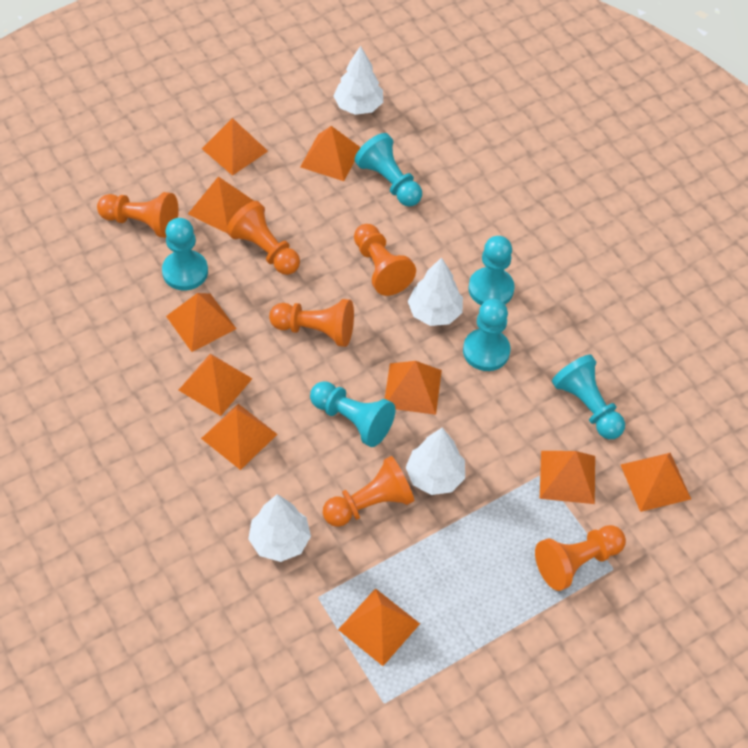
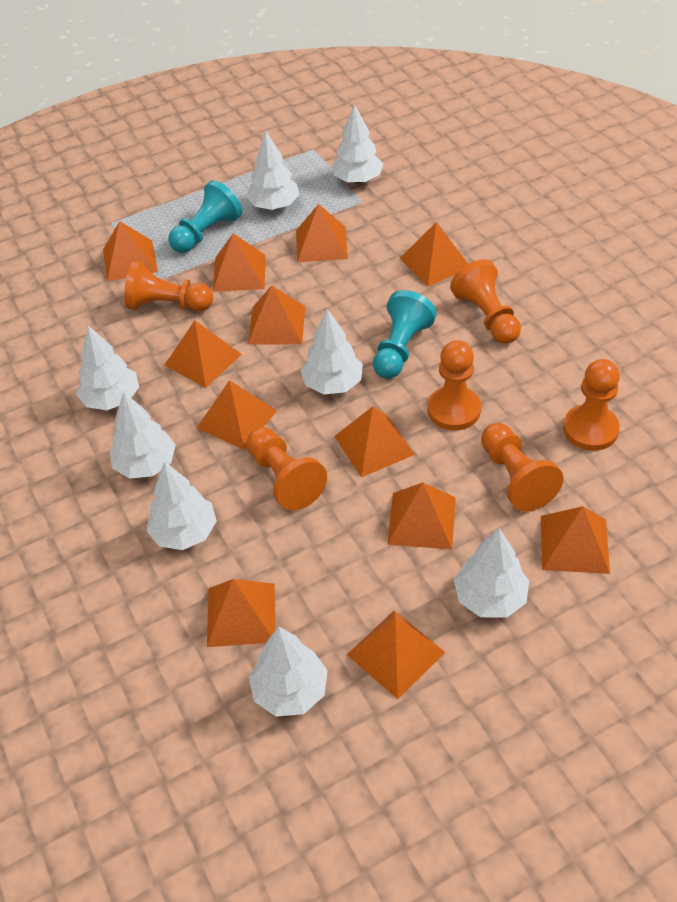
orange pyramid: 10 -> 12
turquoise pawn: 6 -> 2
white tree: 4 -> 8

